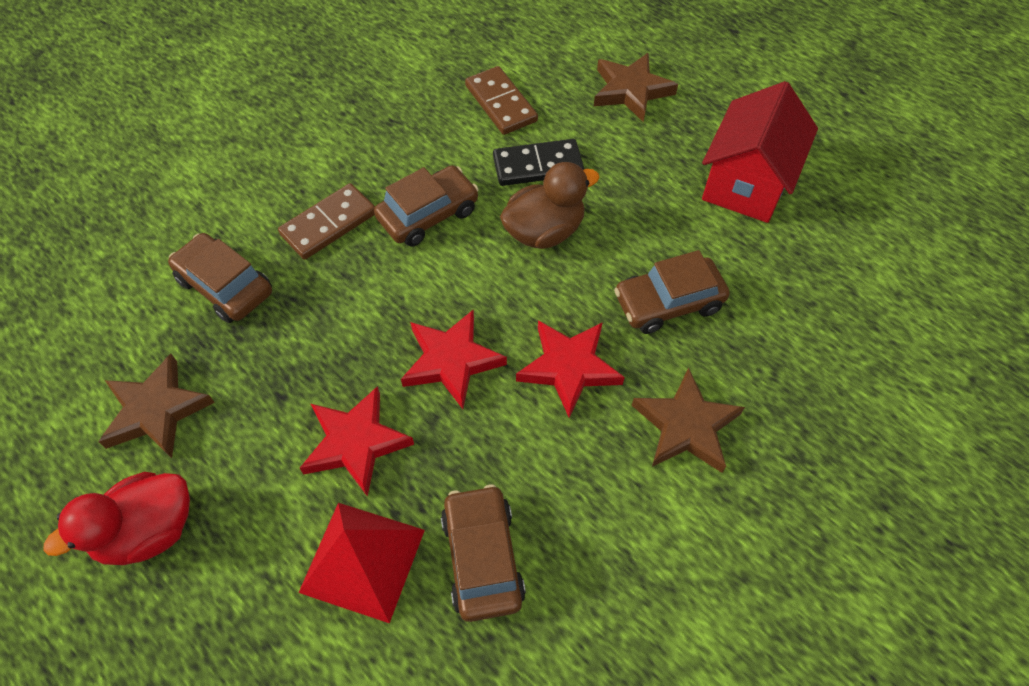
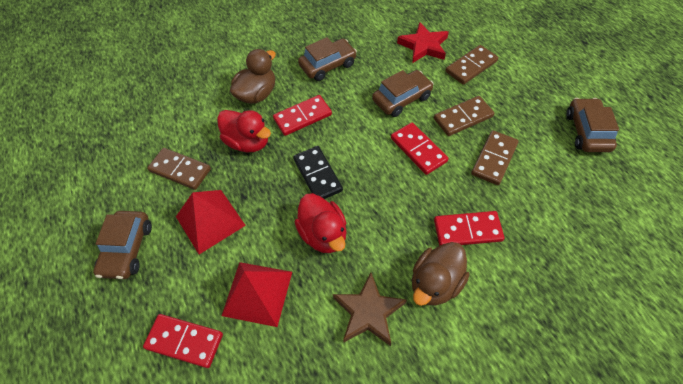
brown domino: 2 -> 4
brown duck: 1 -> 2
brown star: 3 -> 1
red domino: 0 -> 4
red duck: 1 -> 2
red house: 1 -> 0
red pyramid: 1 -> 2
red star: 3 -> 1

